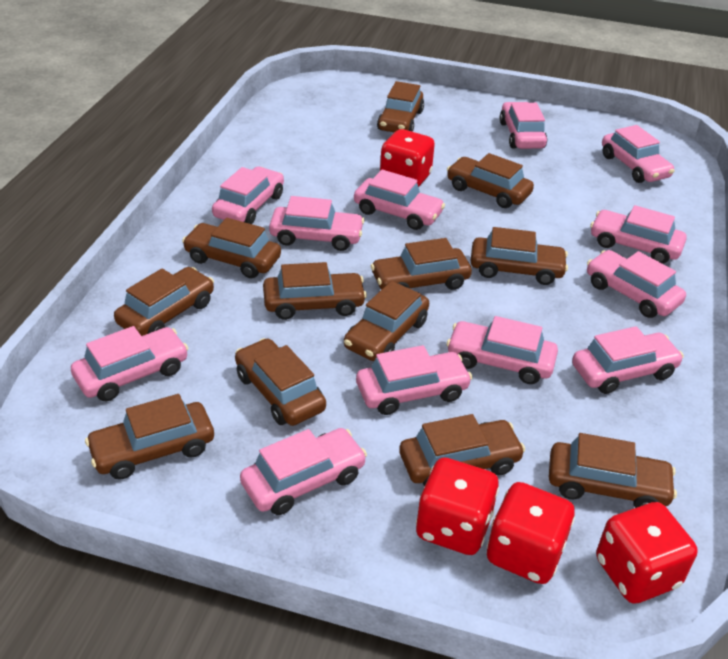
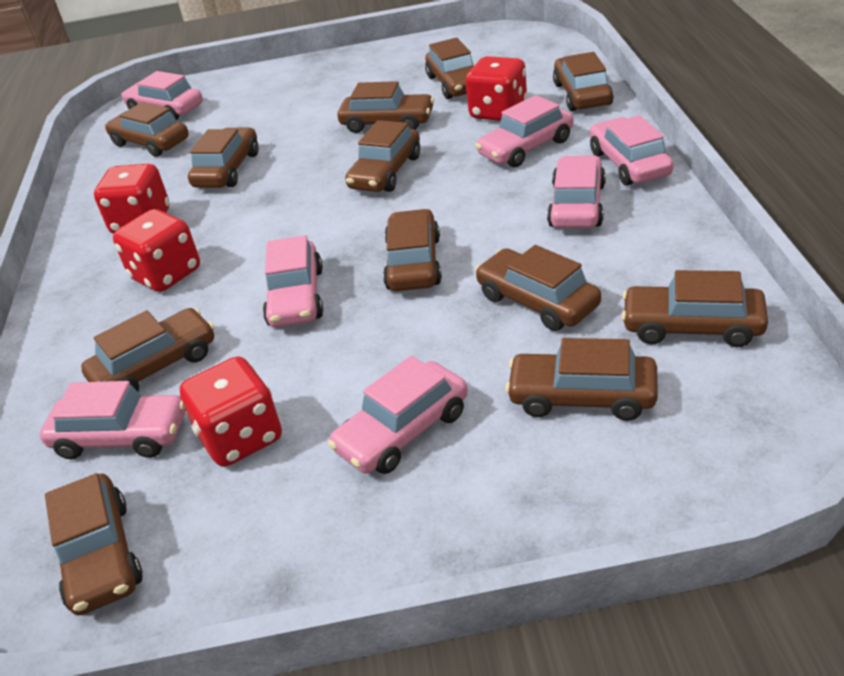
pink car: 12 -> 7

